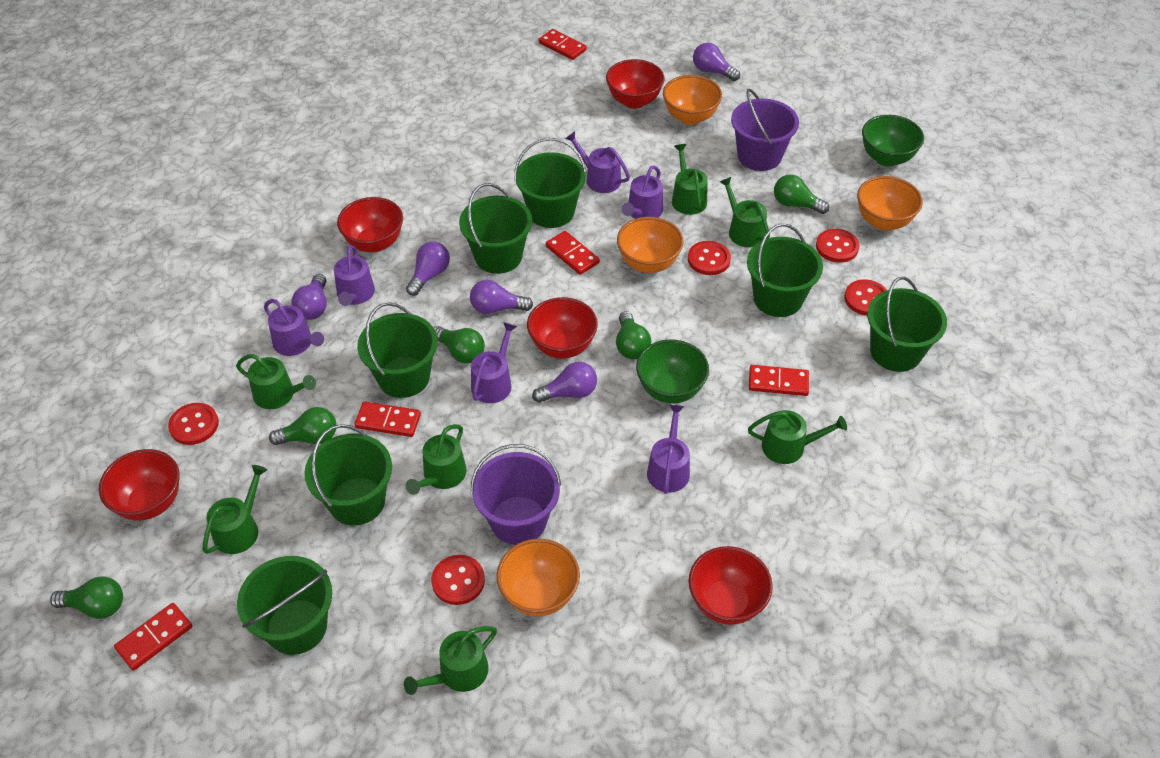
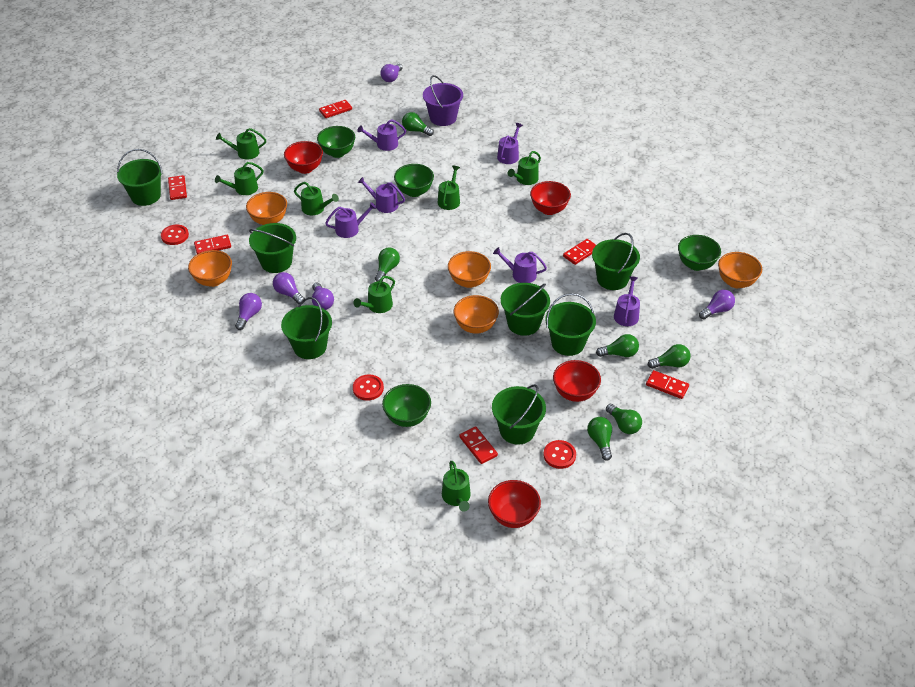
green bowl: 2 -> 4
green light bulb: 5 -> 6
orange bowl: 4 -> 5
purple bucket: 2 -> 1
red bowl: 5 -> 4
red button: 5 -> 3
red domino: 5 -> 6

